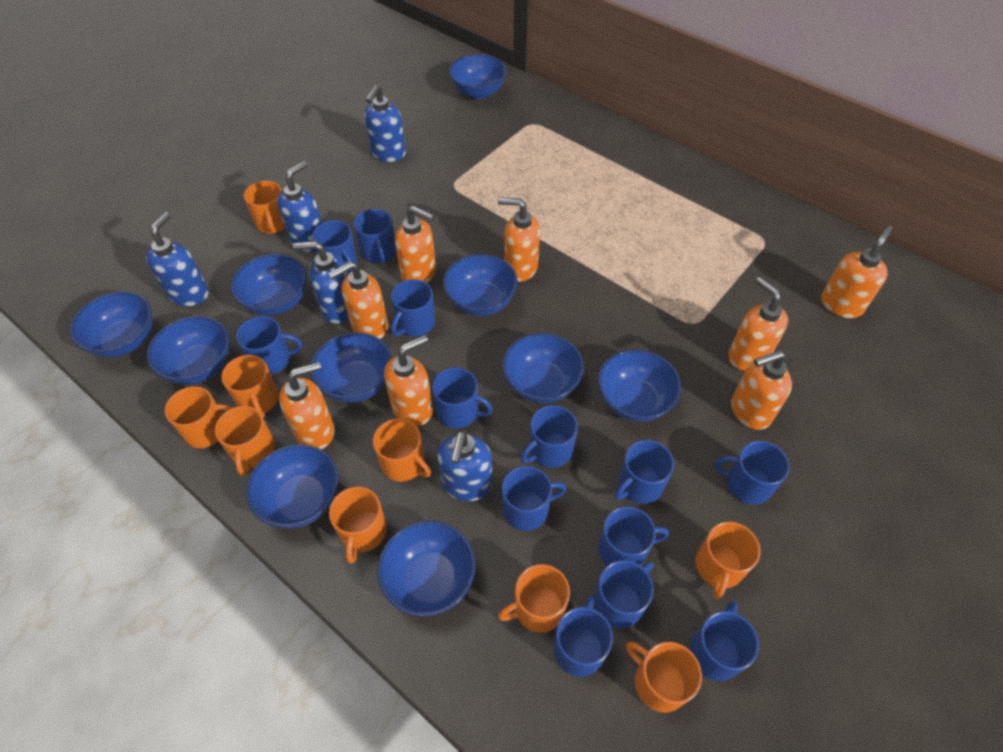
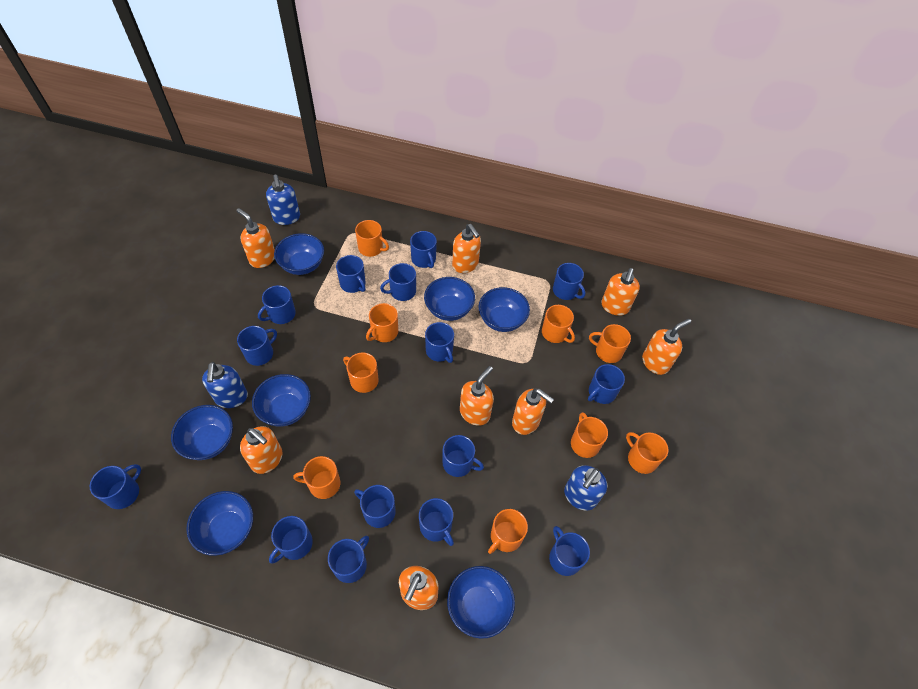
blue bowl: 10 -> 7
blue mug: 13 -> 15
blue soap dispenser: 5 -> 3

